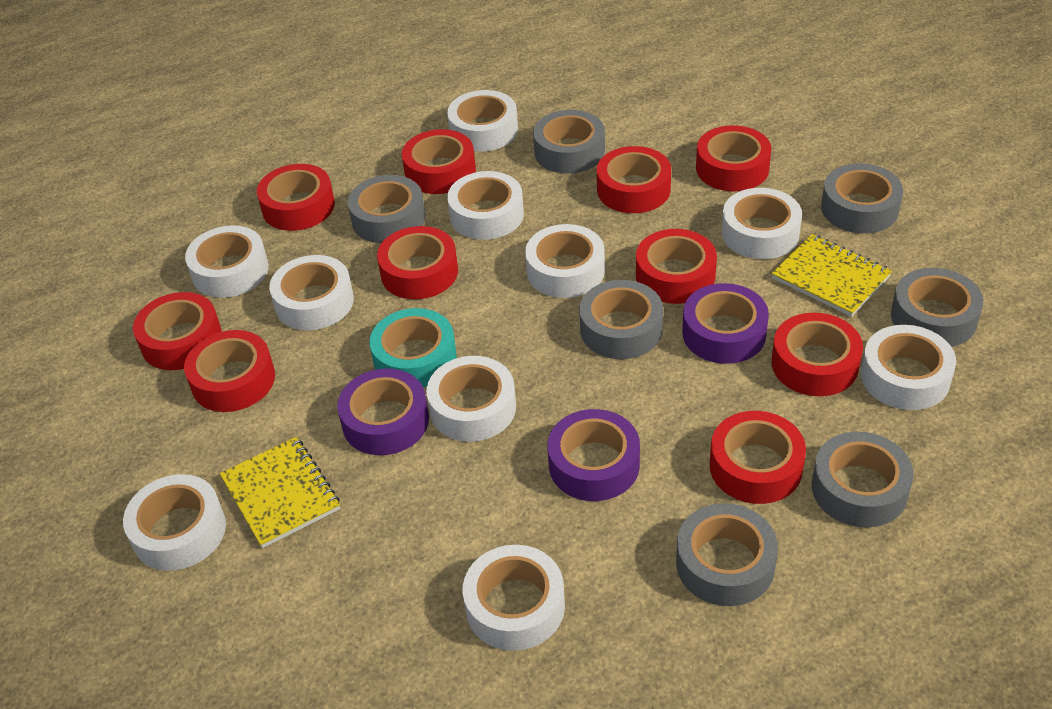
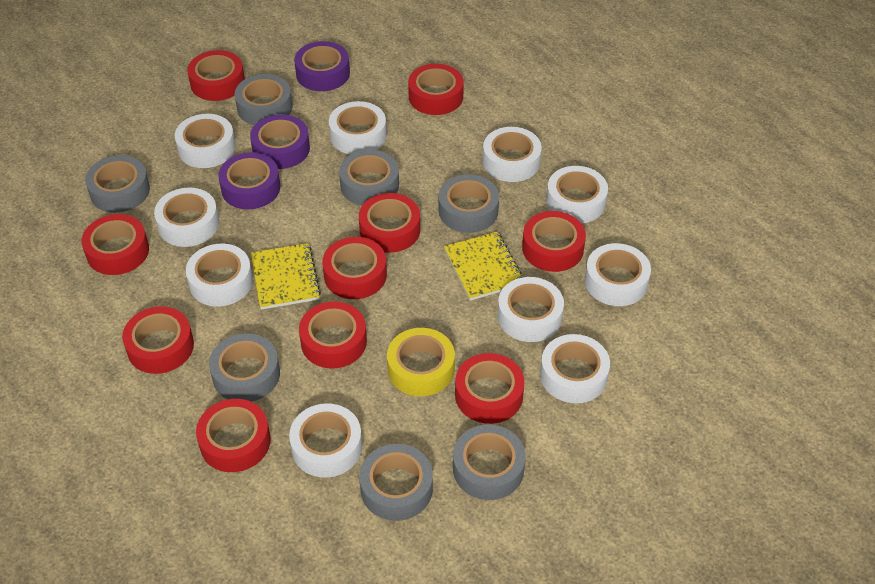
turquoise tape: 1 -> 0
yellow tape: 0 -> 1

